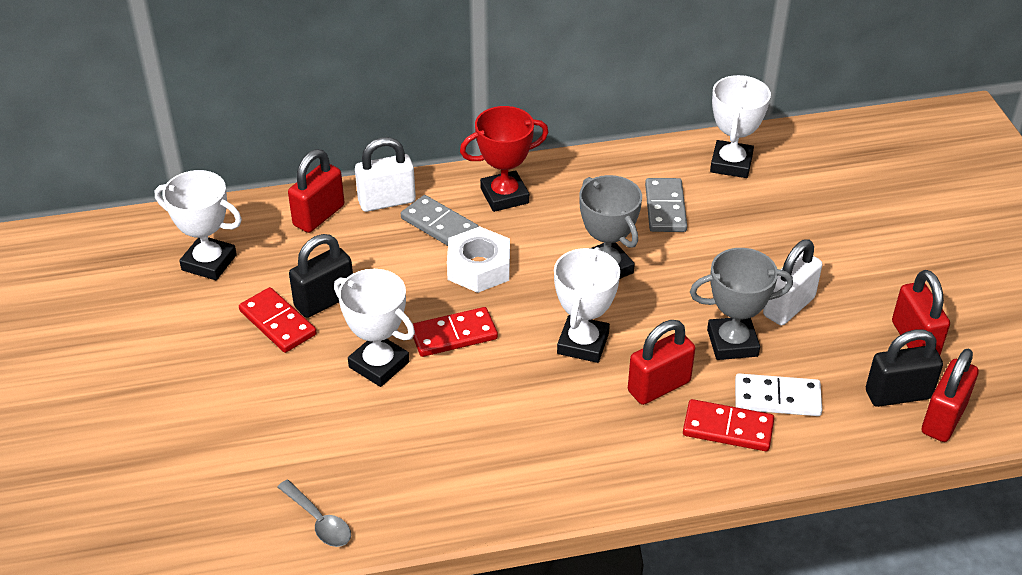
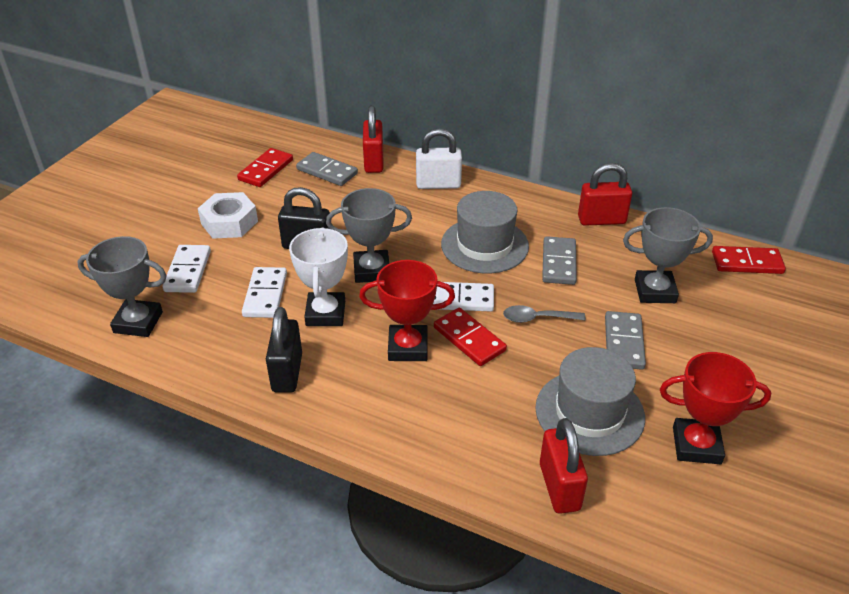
grey domino: 2 -> 3
grey hat: 0 -> 2
grey trophy: 2 -> 3
red padlock: 4 -> 3
red trophy: 1 -> 2
white domino: 1 -> 3
white padlock: 2 -> 1
white trophy: 4 -> 1

